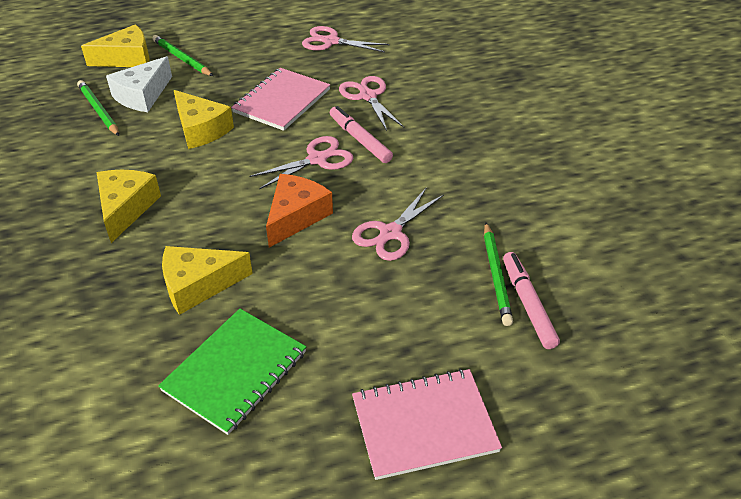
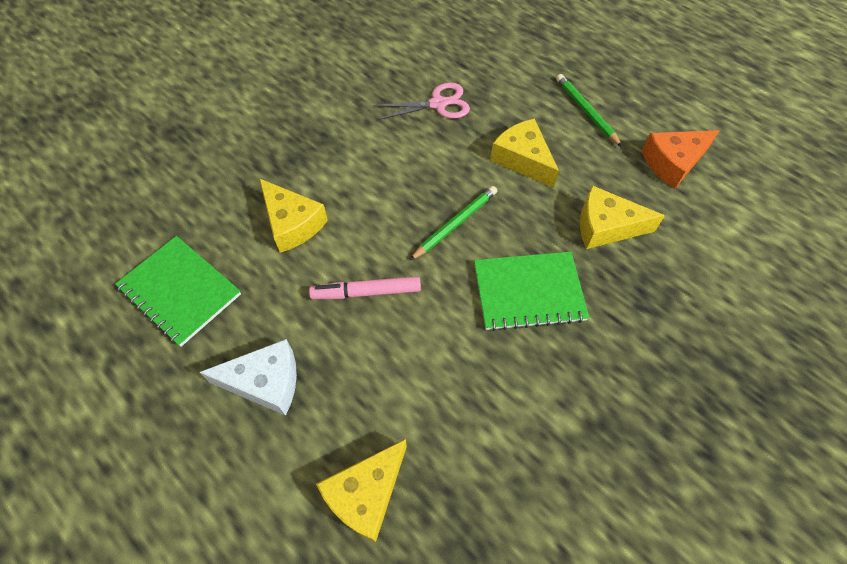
green notebook: 1 -> 2
green pencil: 3 -> 2
pink marker: 2 -> 1
pink notebook: 2 -> 0
pink scissors: 4 -> 1

